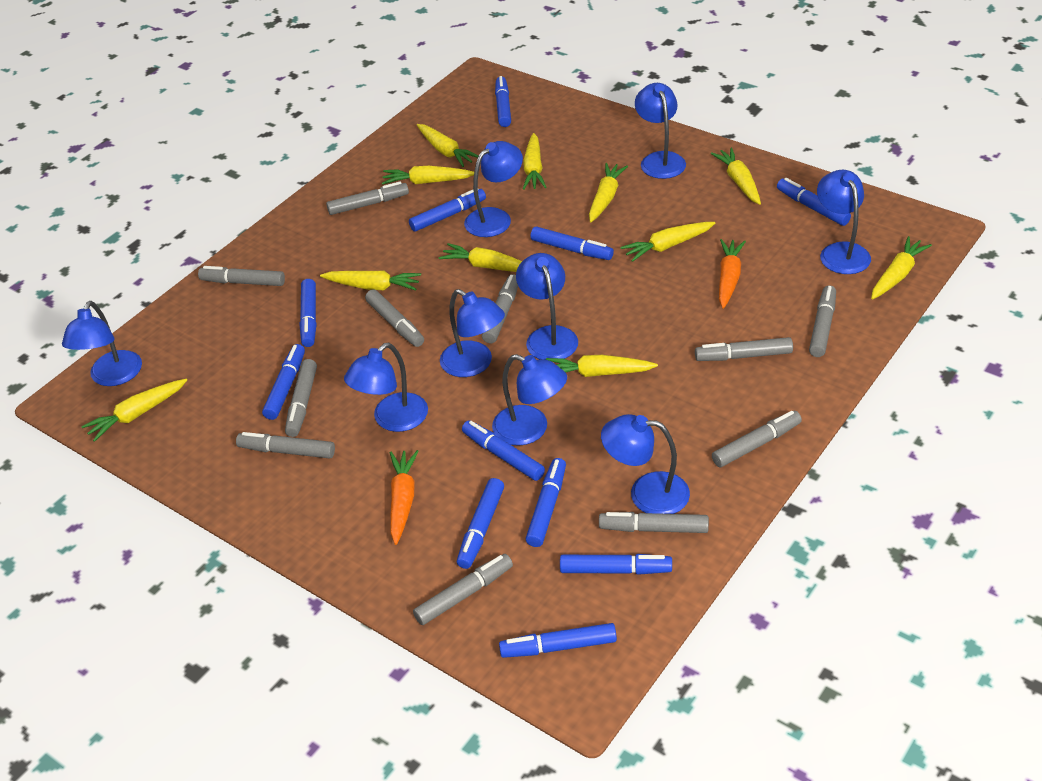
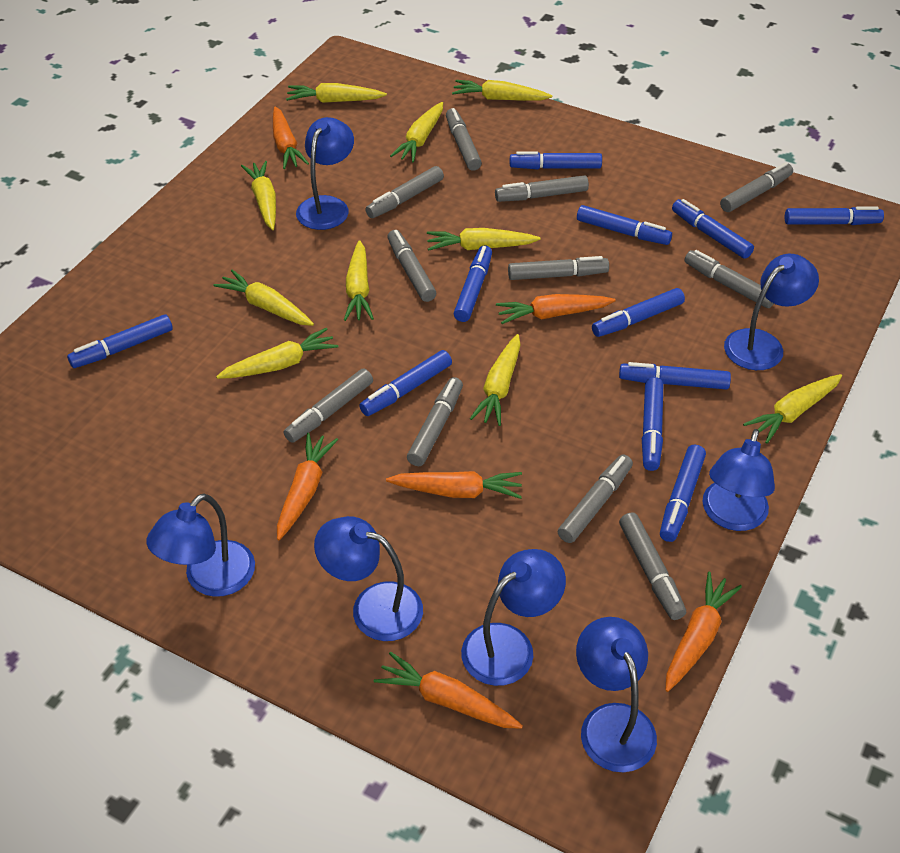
blue lamp: 9 -> 7
orange carrot: 2 -> 6
yellow carrot: 11 -> 10

